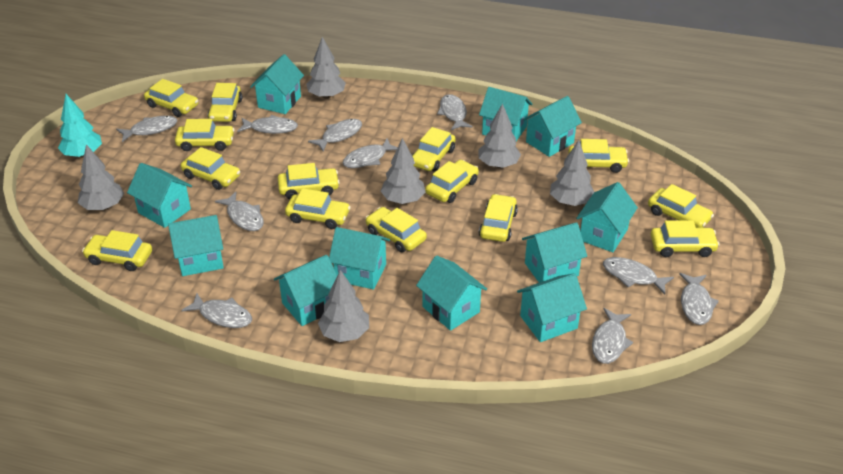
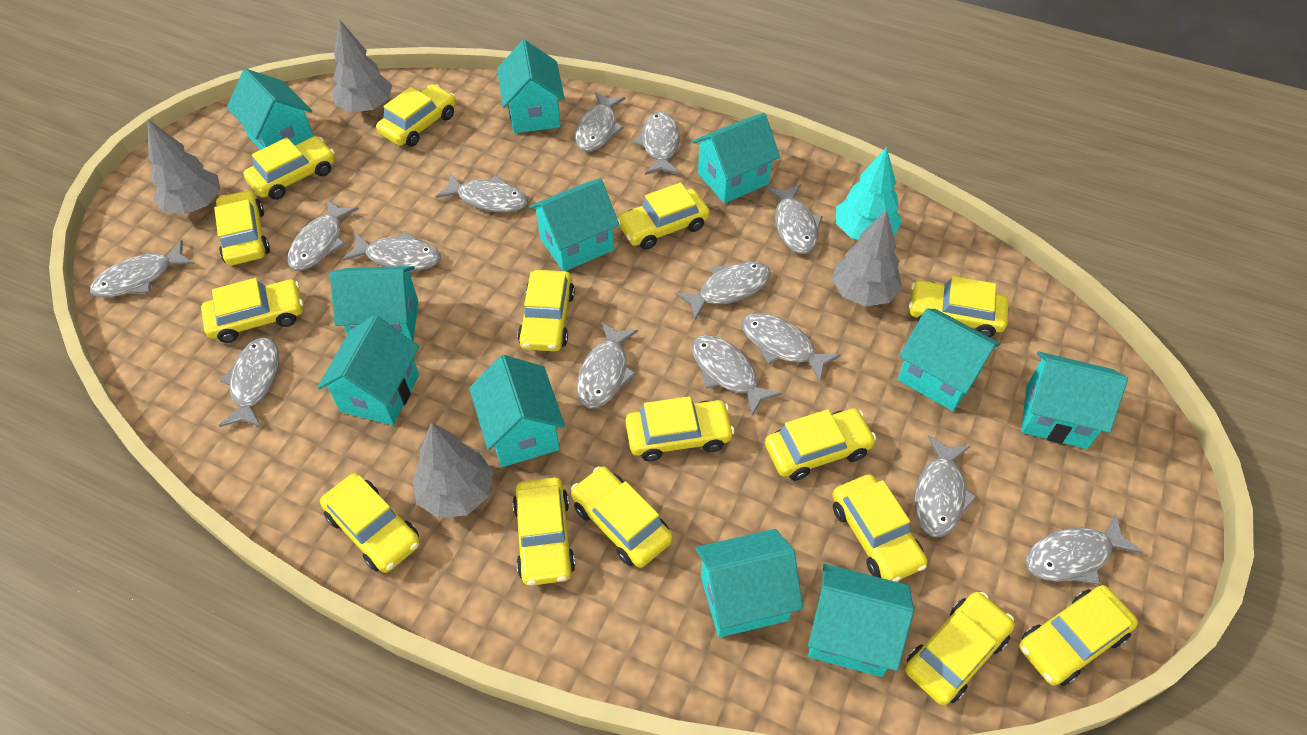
grey fish: 10 -> 14
grey tree: 6 -> 4
yellow car: 14 -> 15

